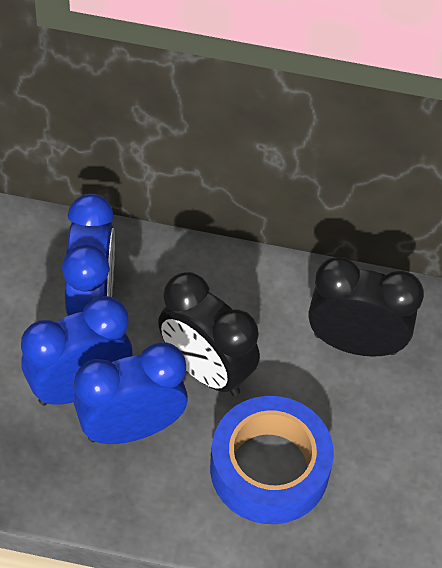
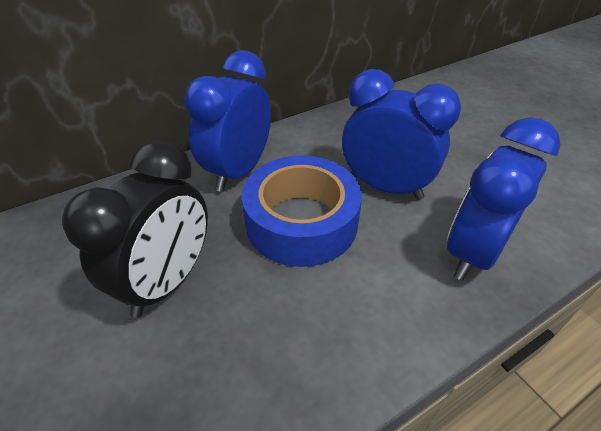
black clock: 2 -> 1

